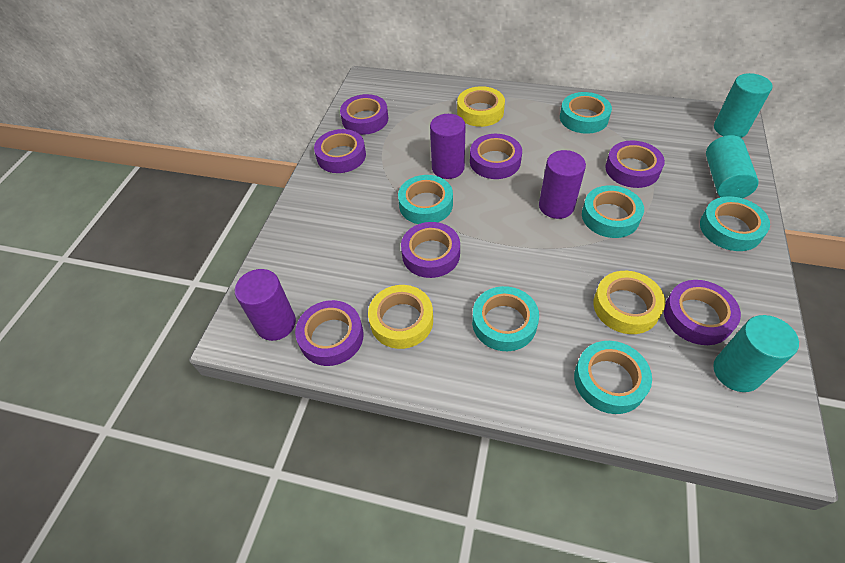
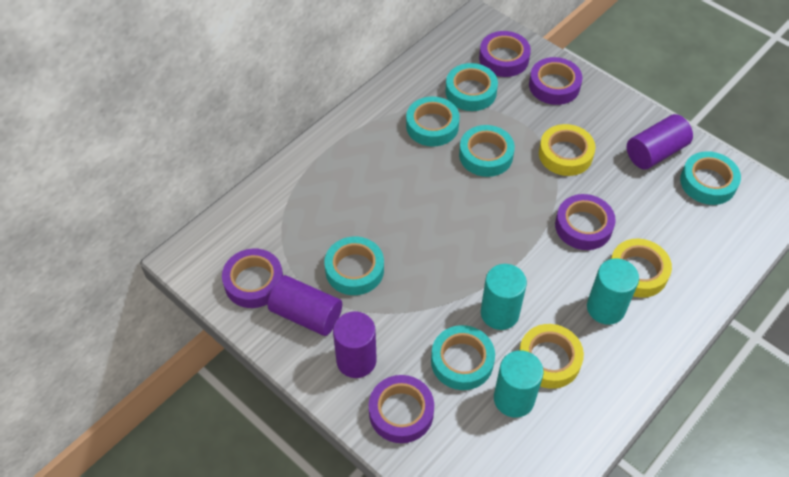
purple tape: 7 -> 5

